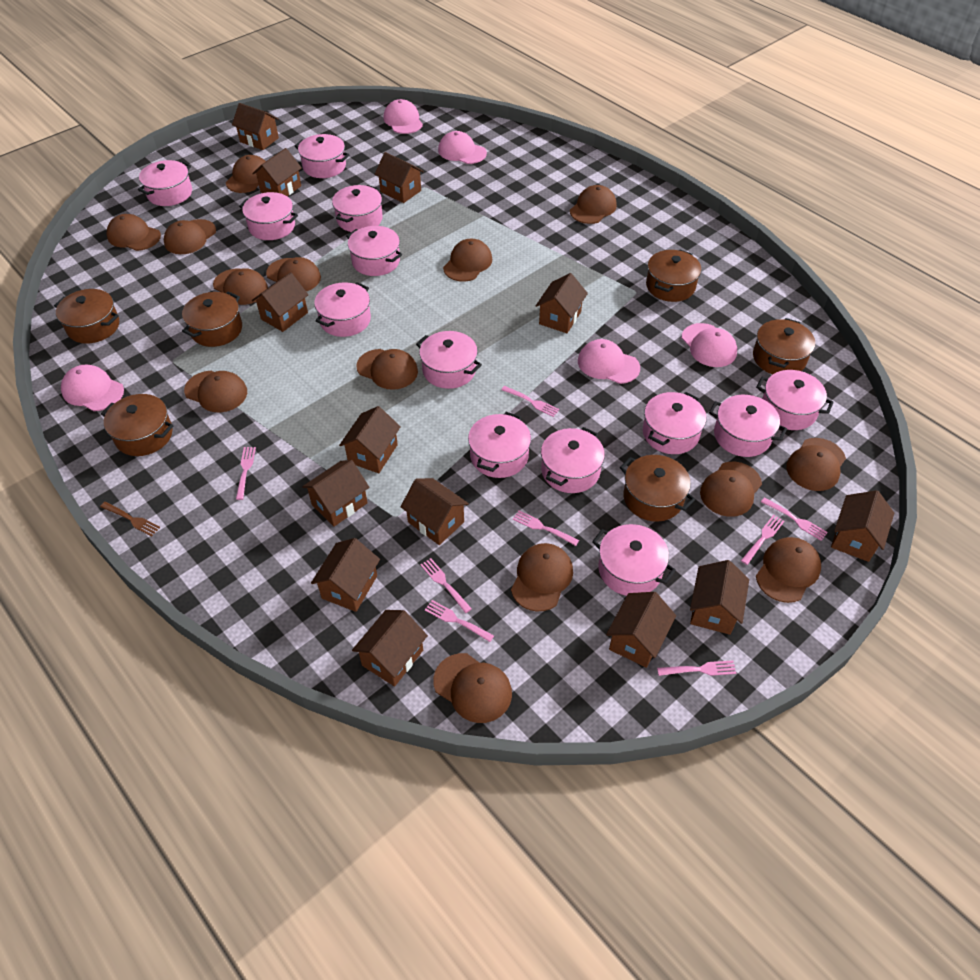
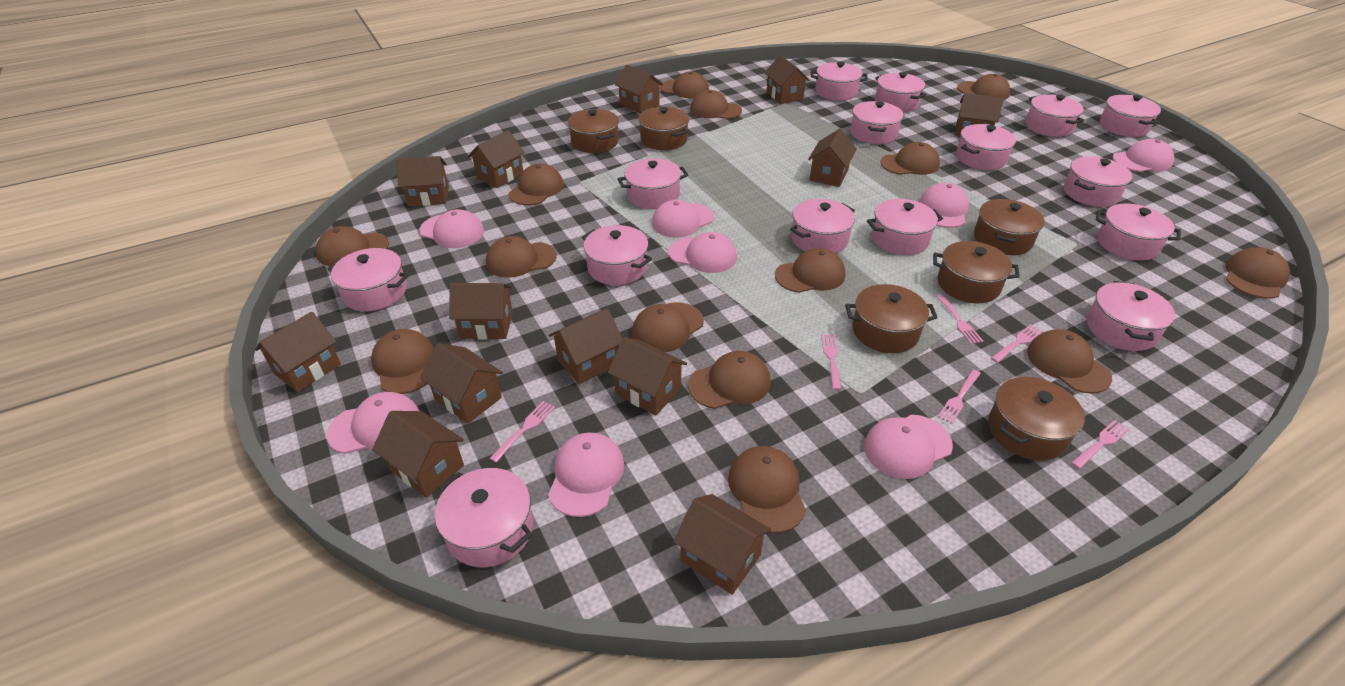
brown fork: 1 -> 0
pink cap: 5 -> 8
pink fork: 8 -> 6
pink pot: 13 -> 15

